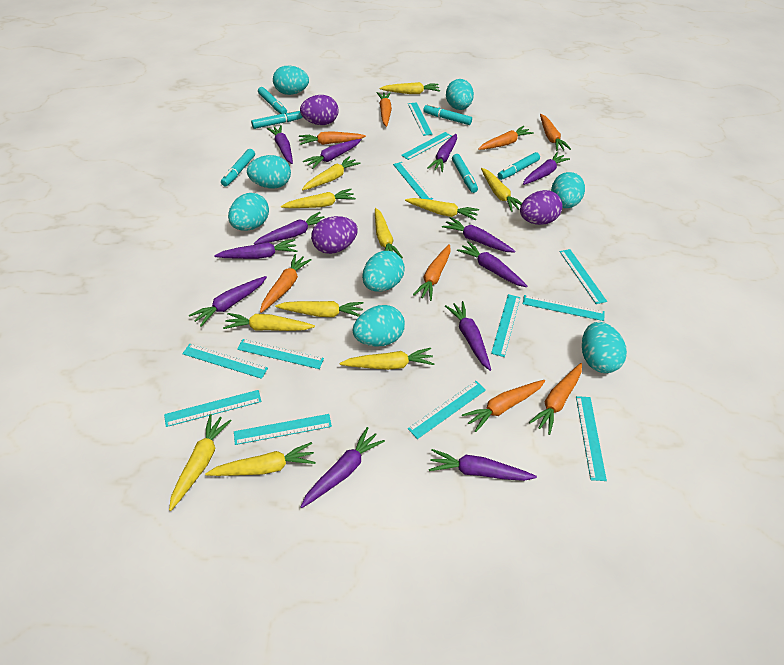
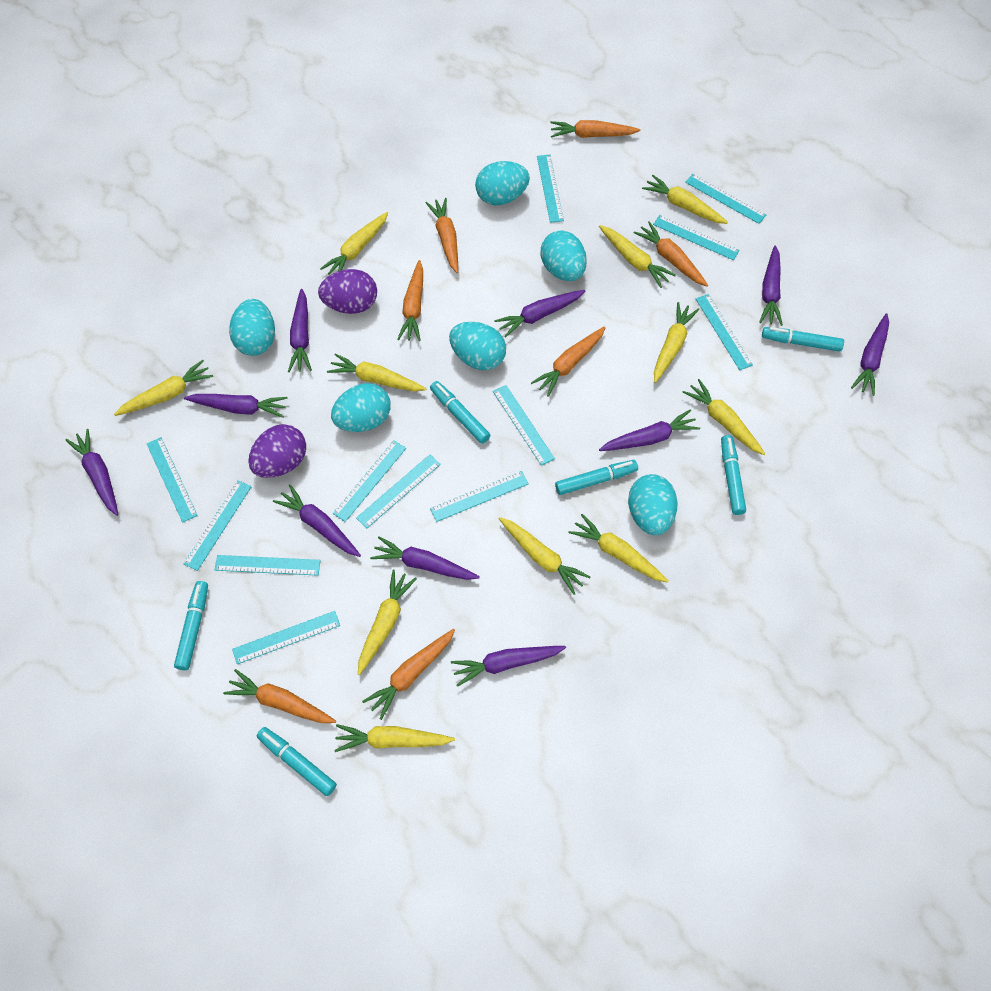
orange carrot: 8 -> 7
purple carrot: 12 -> 10
purple egg: 3 -> 2
turquoise egg: 8 -> 6

